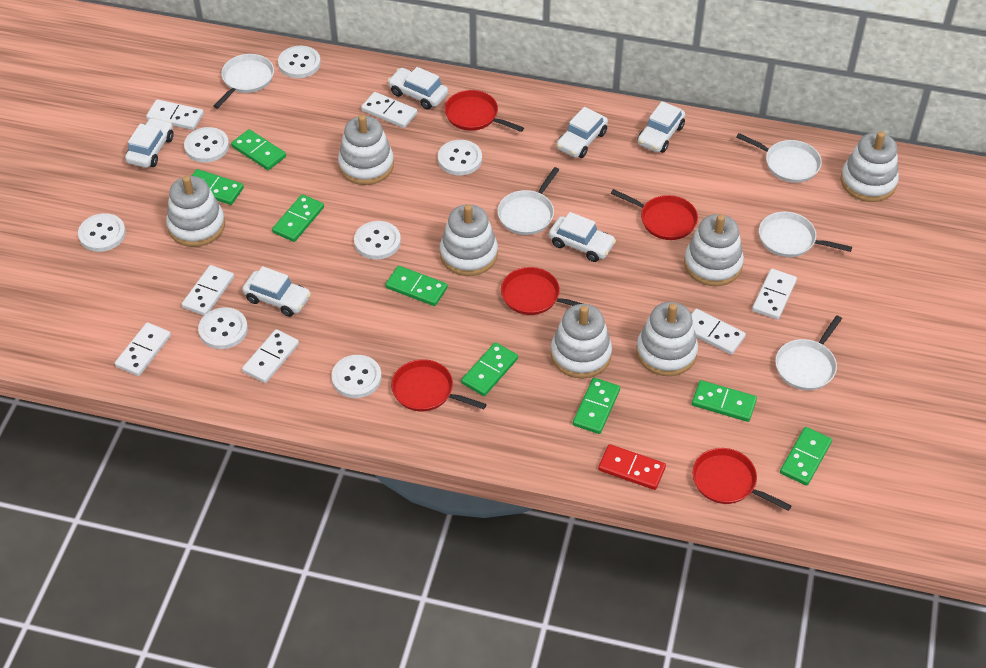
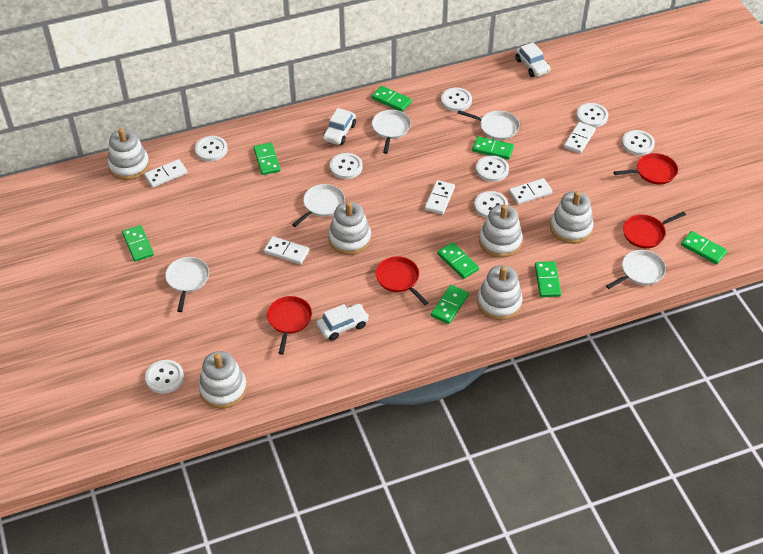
red domino: 1 -> 0
red pan: 5 -> 4
white button: 7 -> 8
white car: 6 -> 3
white domino: 7 -> 5
white stacking toy: 7 -> 6

